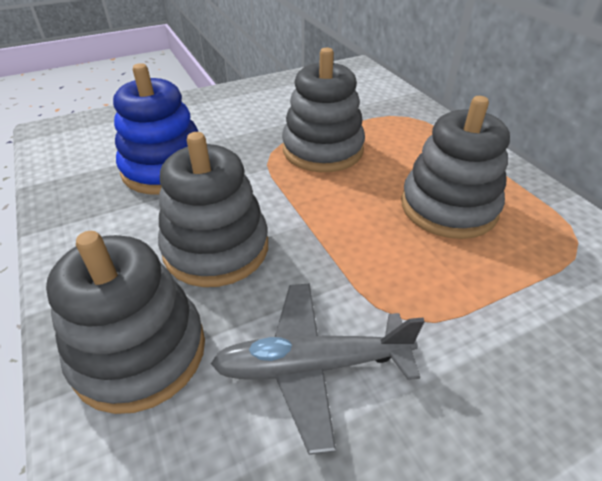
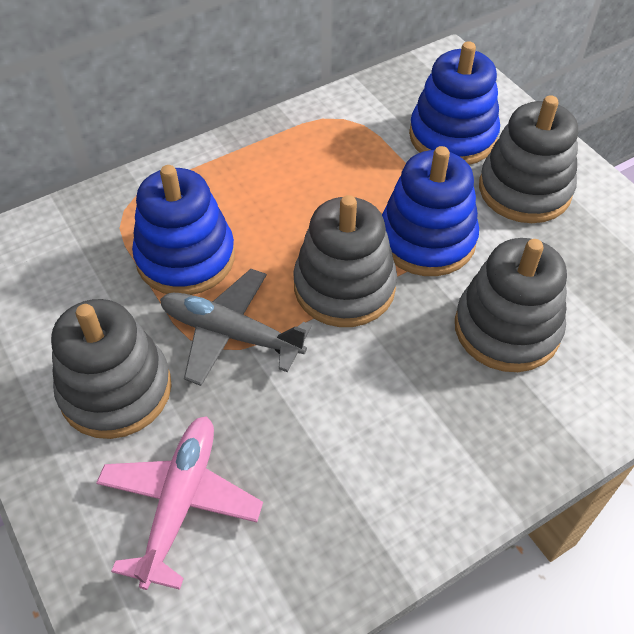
blue stacking toy: 1 -> 3
pink plane: 0 -> 1

